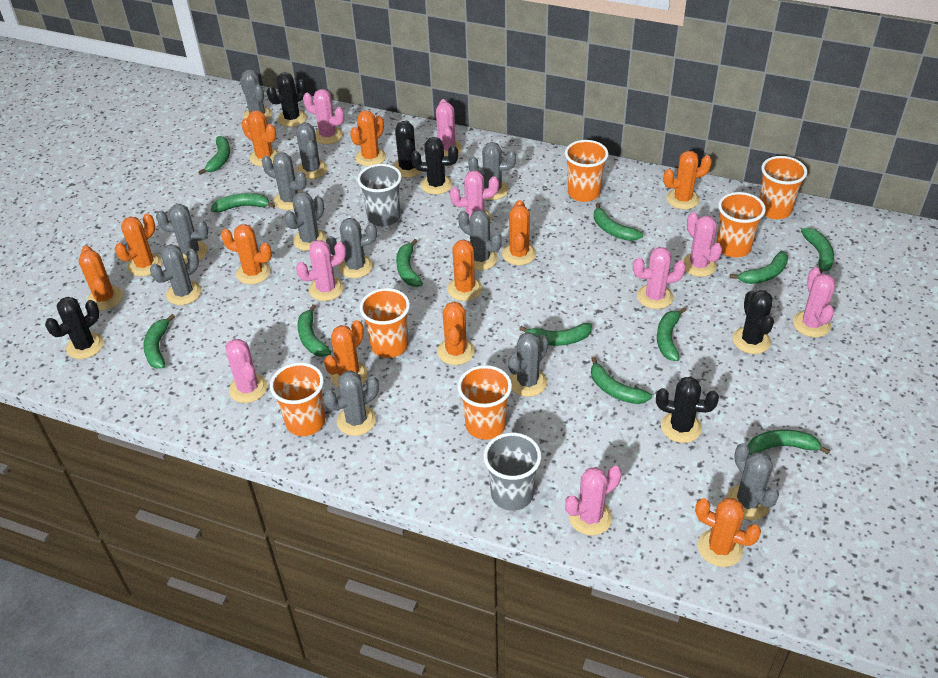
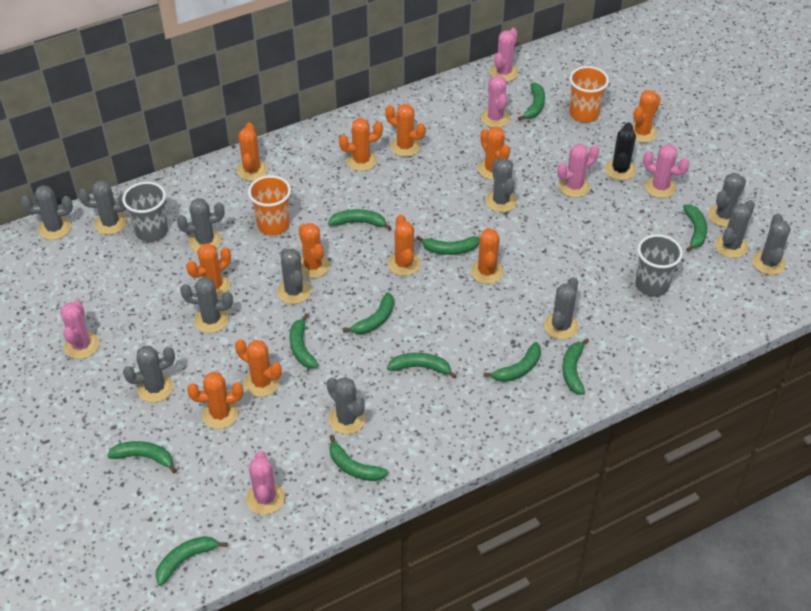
black cactus: 6 -> 1
orange cup: 6 -> 2
pink cactus: 9 -> 6

